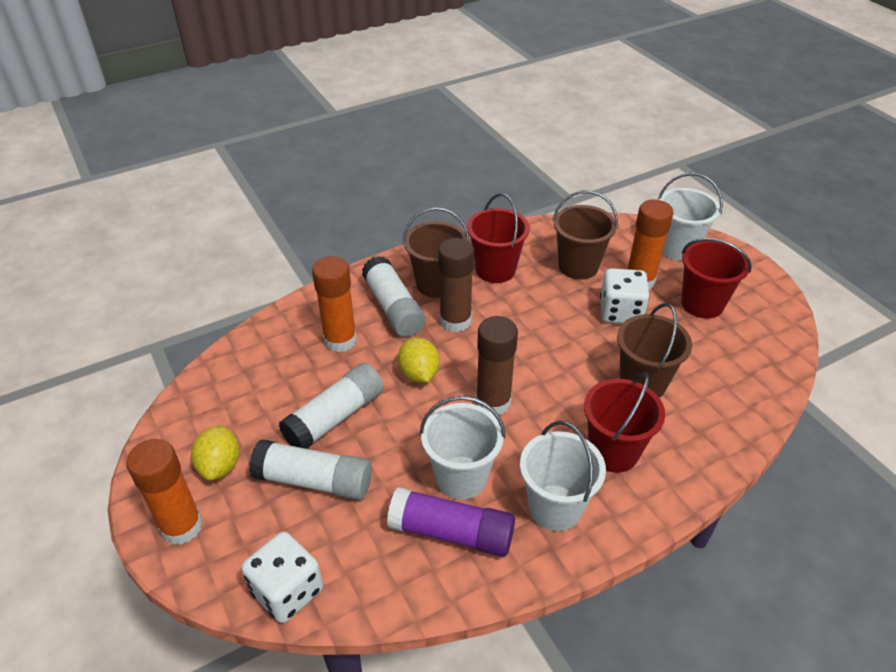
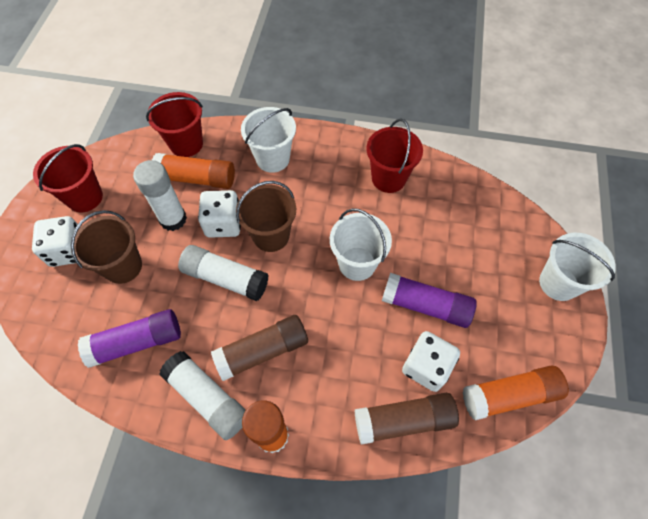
brown bucket: 3 -> 2
purple glue stick: 1 -> 2
white dice: 2 -> 3
yellow lemon: 2 -> 0

